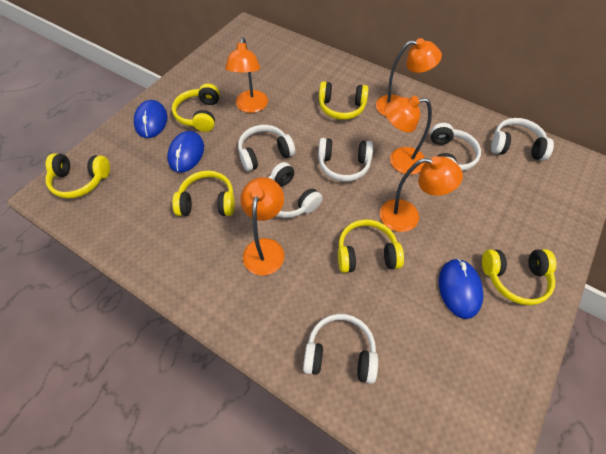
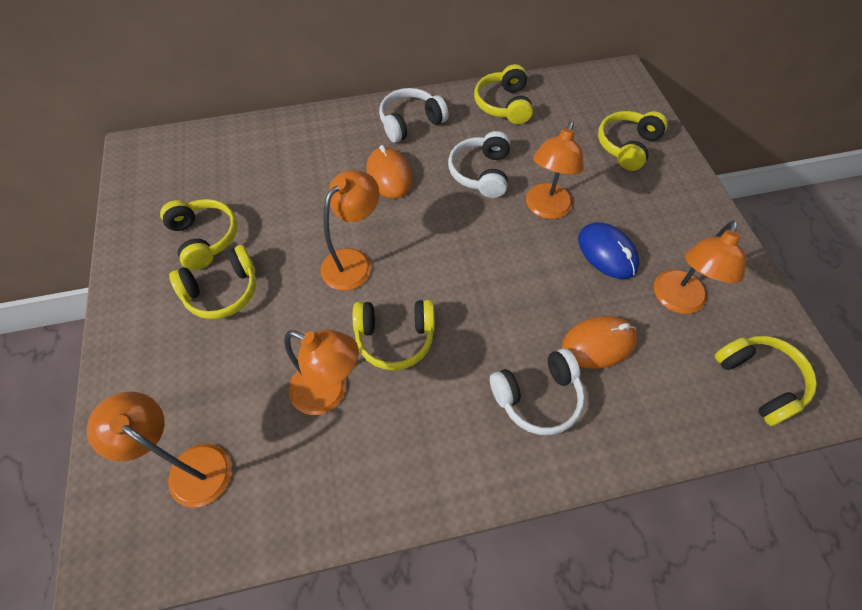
blue mouse: 3 -> 1
orange mouse: 0 -> 2
white headphones: 6 -> 3

